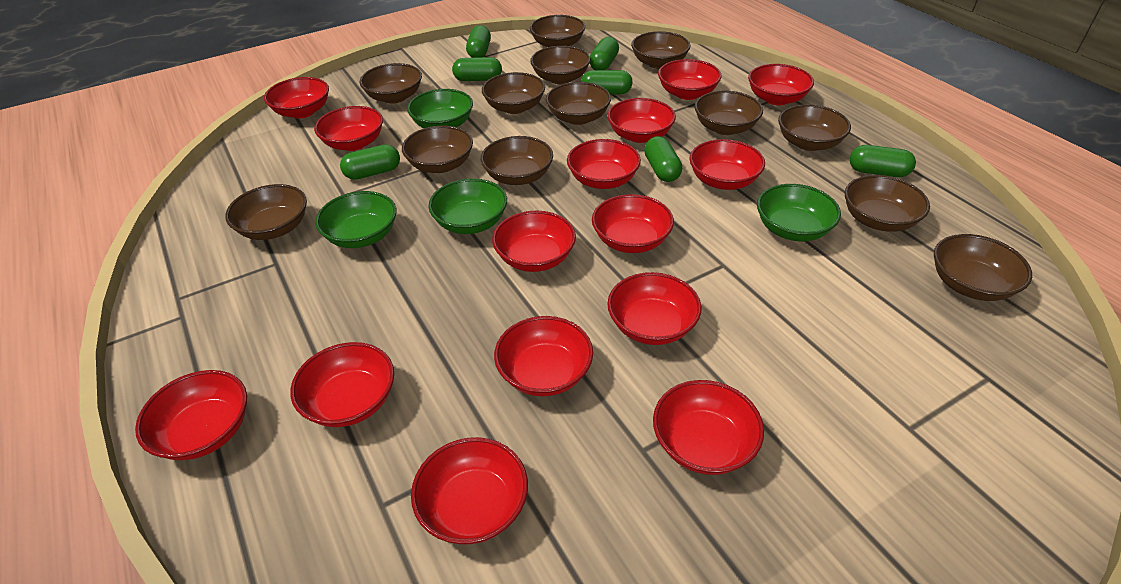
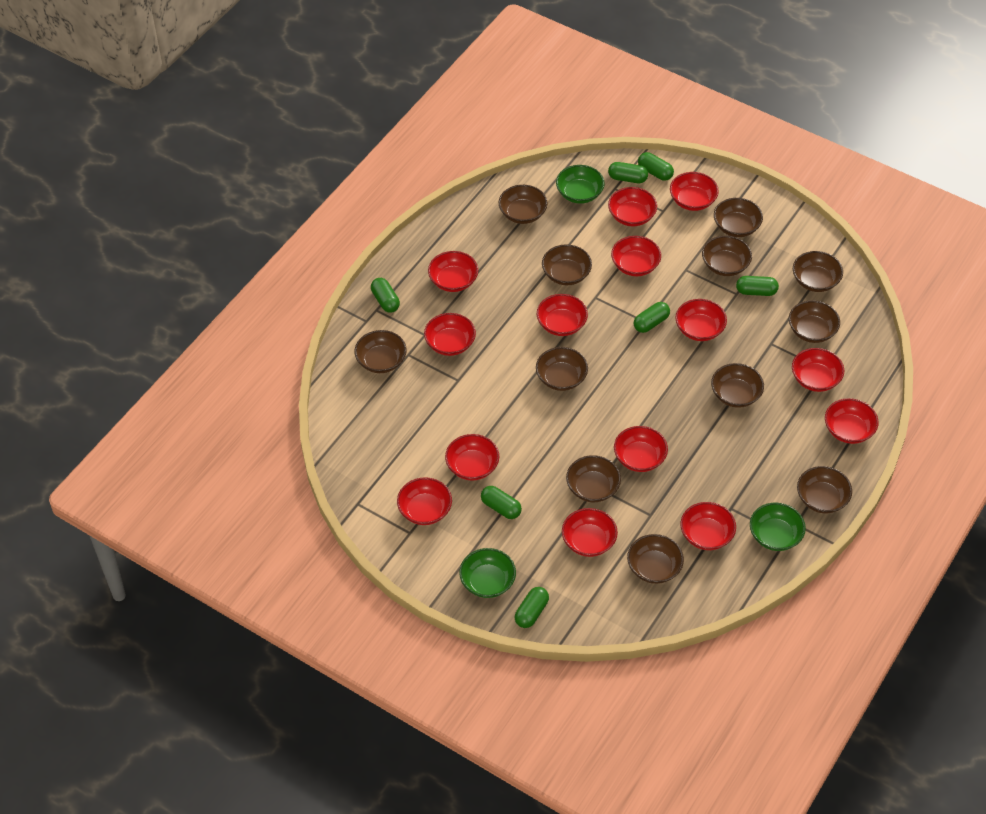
brown bowl: 13 -> 12
green bowl: 4 -> 3
red bowl: 15 -> 14

